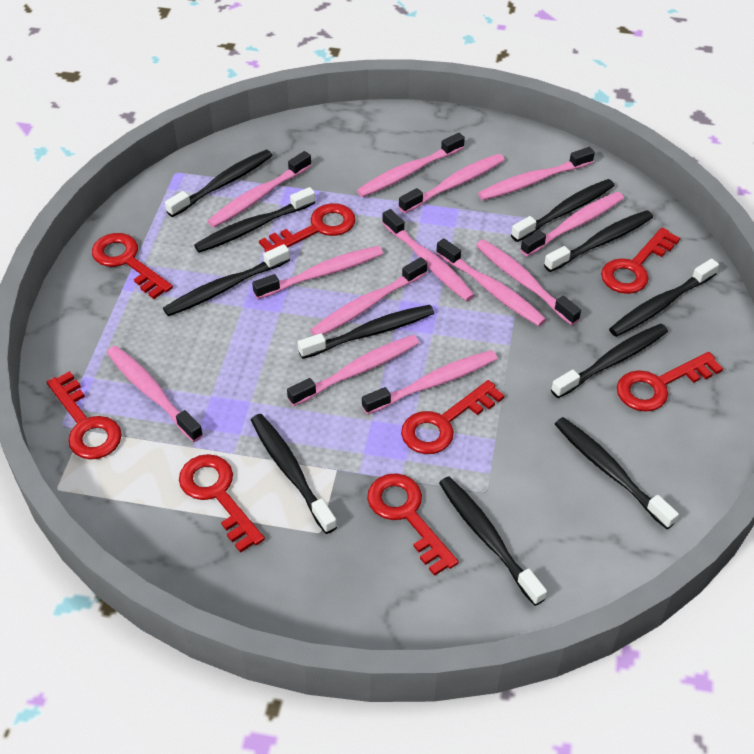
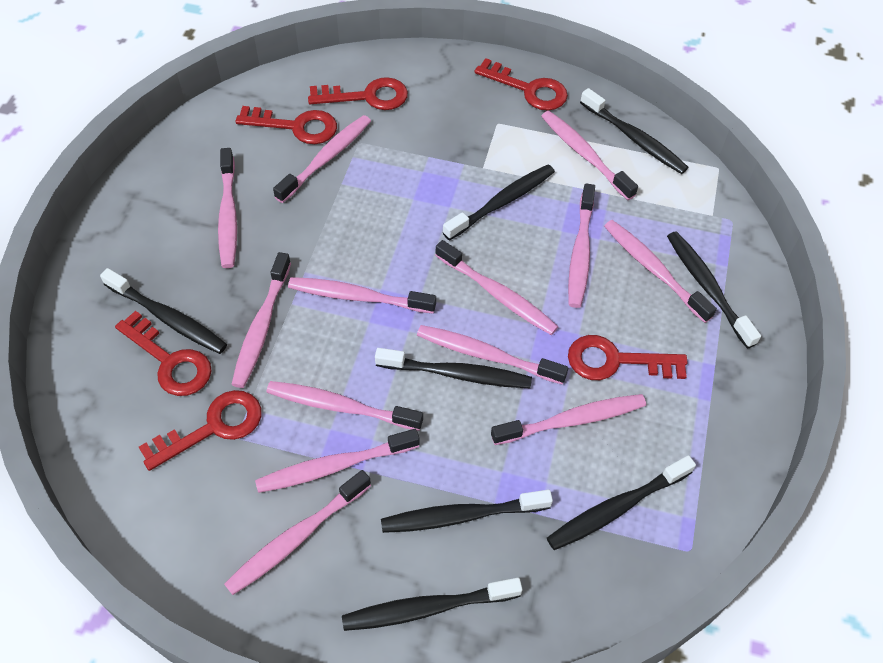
black toothbrush: 11 -> 8
red key: 8 -> 6

